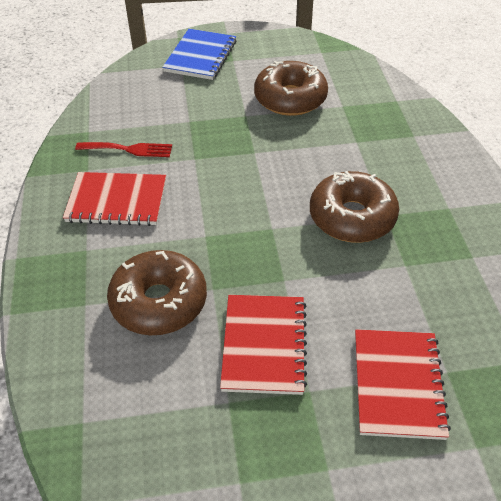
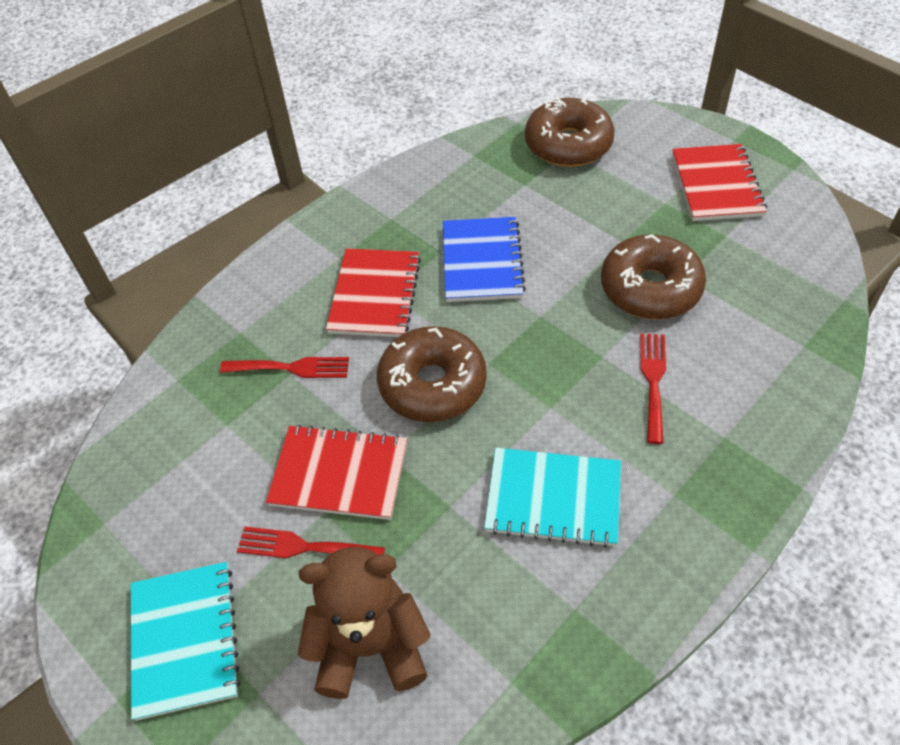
brown teddy bear: 0 -> 1
red fork: 1 -> 3
turquoise notebook: 0 -> 2

